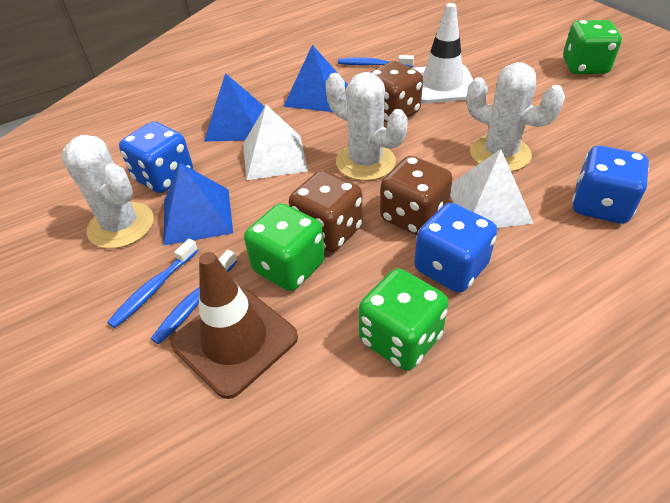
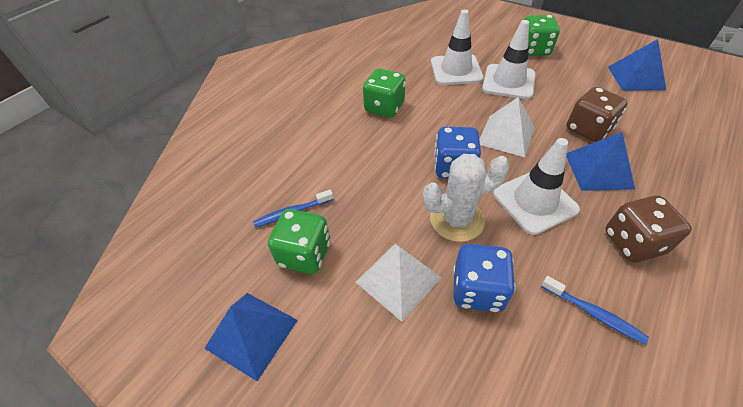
blue dice: 3 -> 2
blue toothbrush: 3 -> 2
brown dice: 3 -> 2
brown traffic cone: 1 -> 0
white cactus: 3 -> 1
white traffic cone: 1 -> 3

